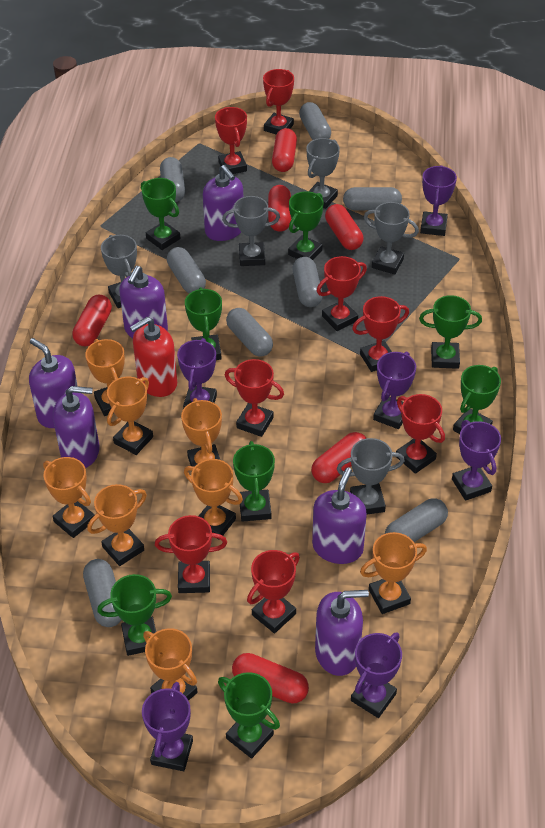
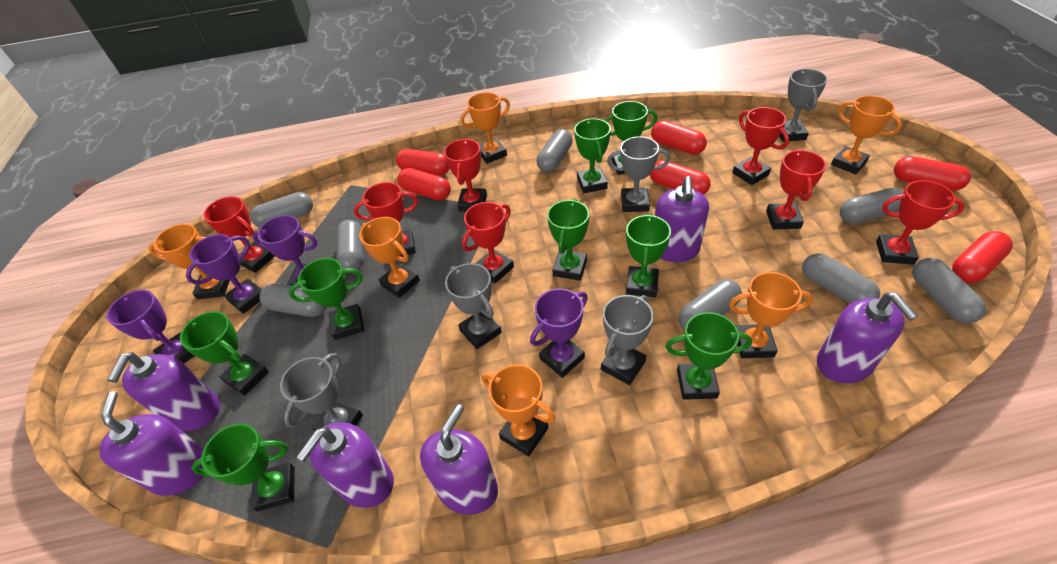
orange trophy: 8 -> 6
purple trophy: 6 -> 4
red soap dispenser: 1 -> 0
red trophy: 8 -> 7

